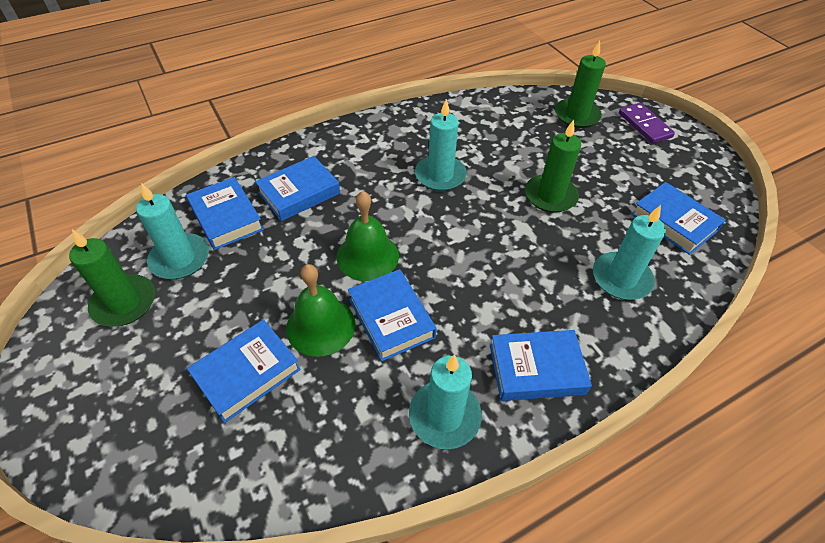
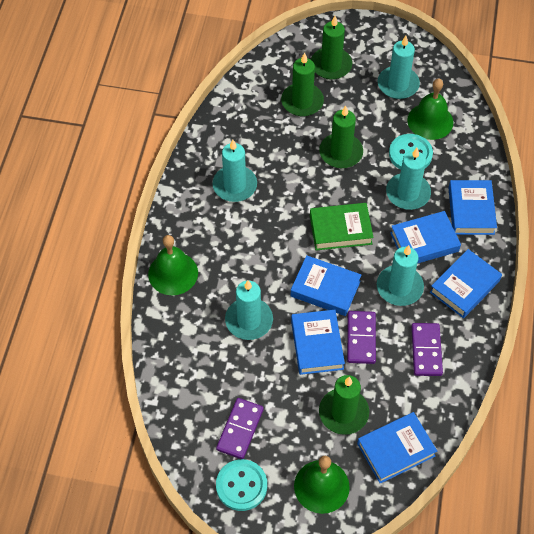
green bell: 2 -> 3
green book: 0 -> 1
green candle: 3 -> 4
purple domino: 1 -> 3
turquoise button: 0 -> 2
turquoise candle: 4 -> 5

